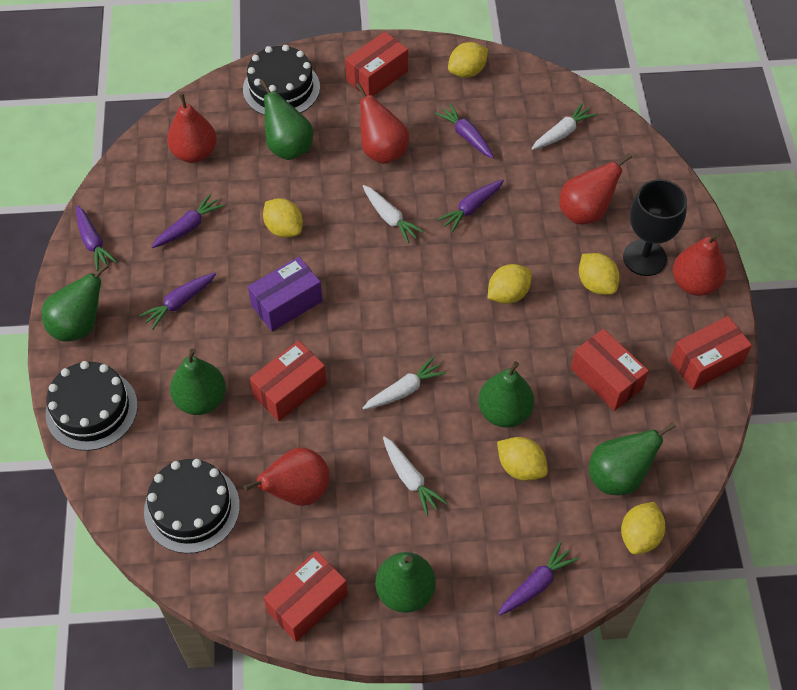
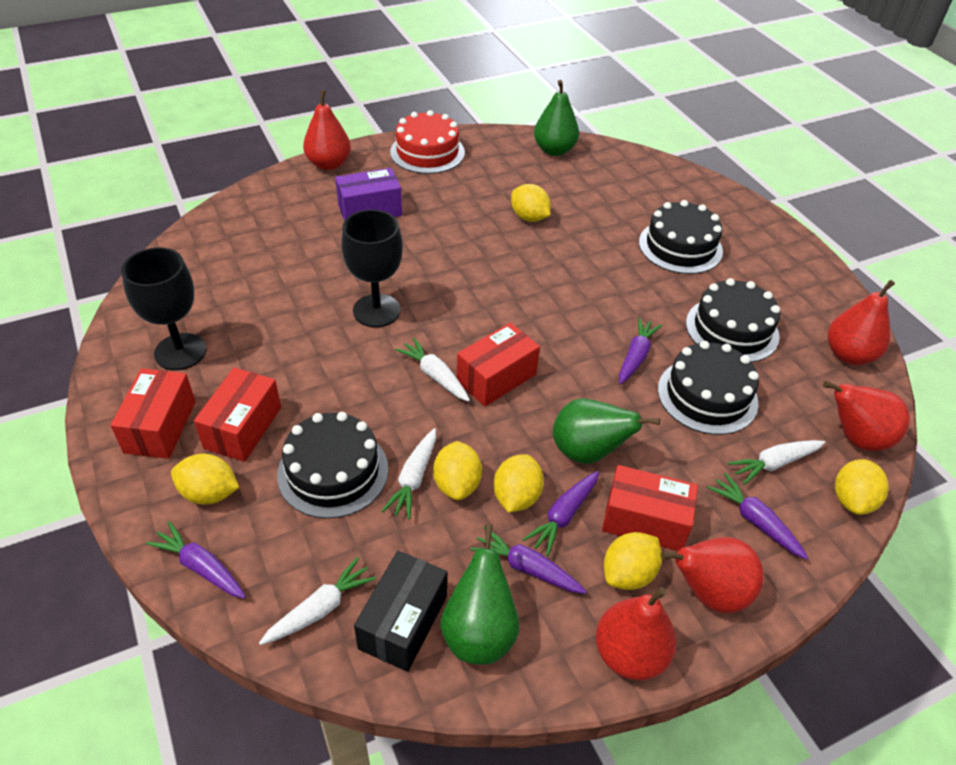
black box: 0 -> 1
black cake: 3 -> 4
black goblet: 1 -> 2
green pear: 6 -> 3
purple carrot: 6 -> 5
red box: 5 -> 4
red cake: 0 -> 1

